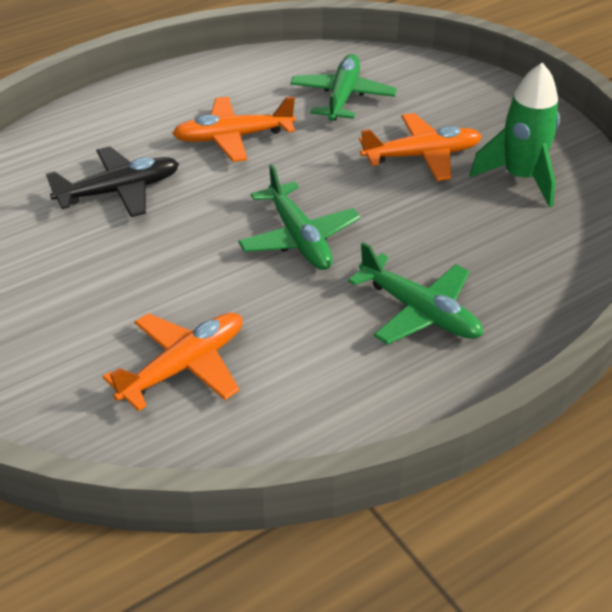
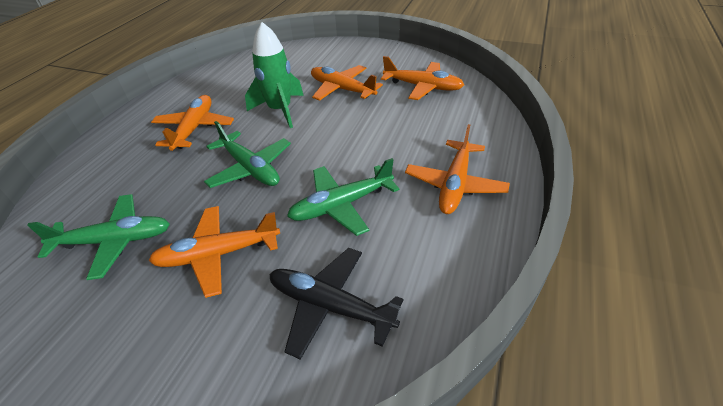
orange plane: 3 -> 5

